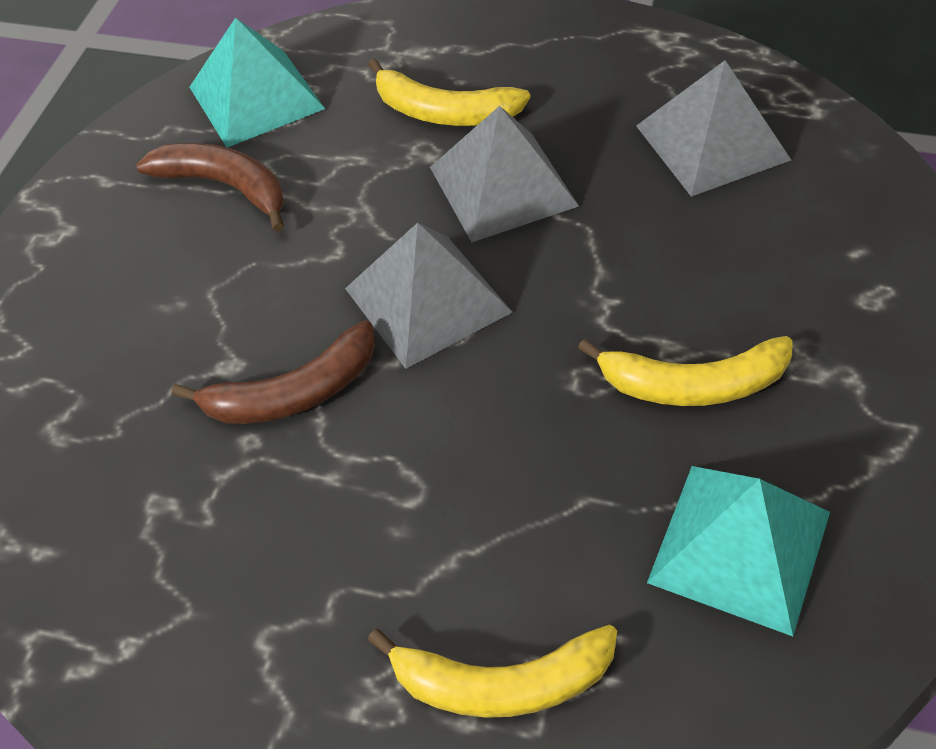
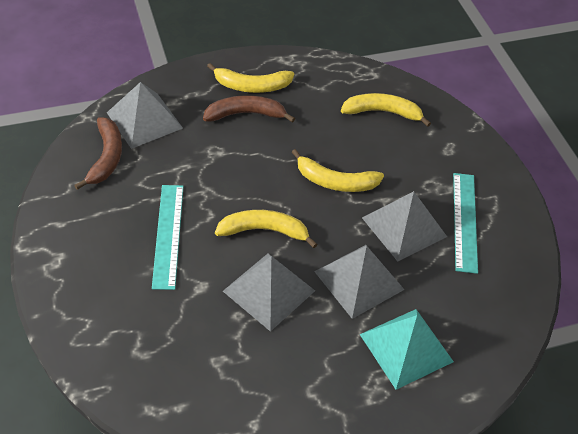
grey pyramid: 3 -> 4
turquoise pyramid: 2 -> 1
turquoise ruler: 0 -> 2
yellow banana: 3 -> 4

